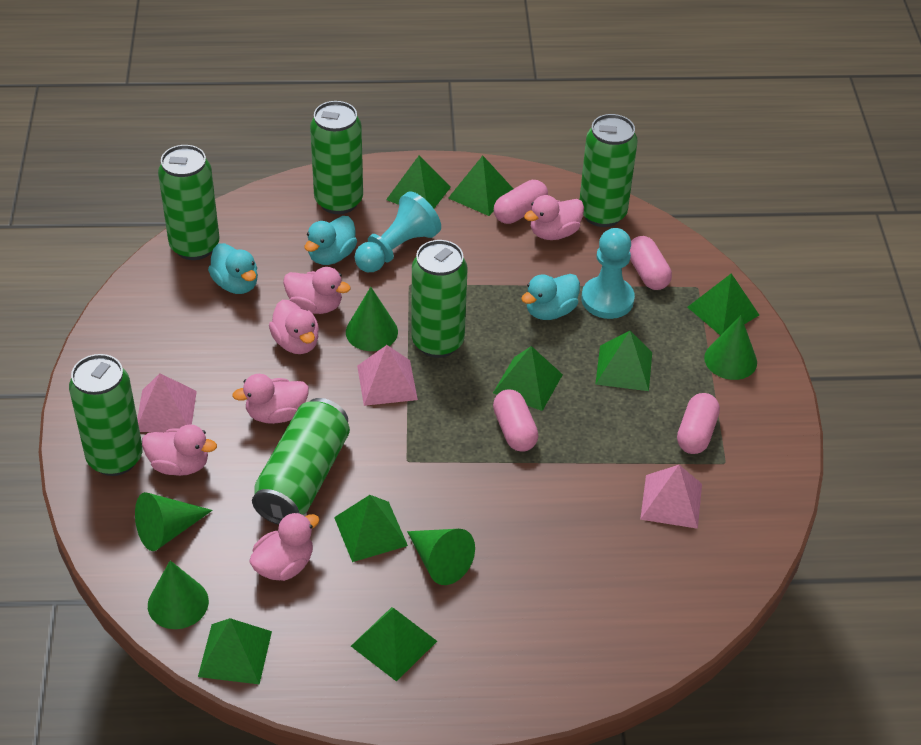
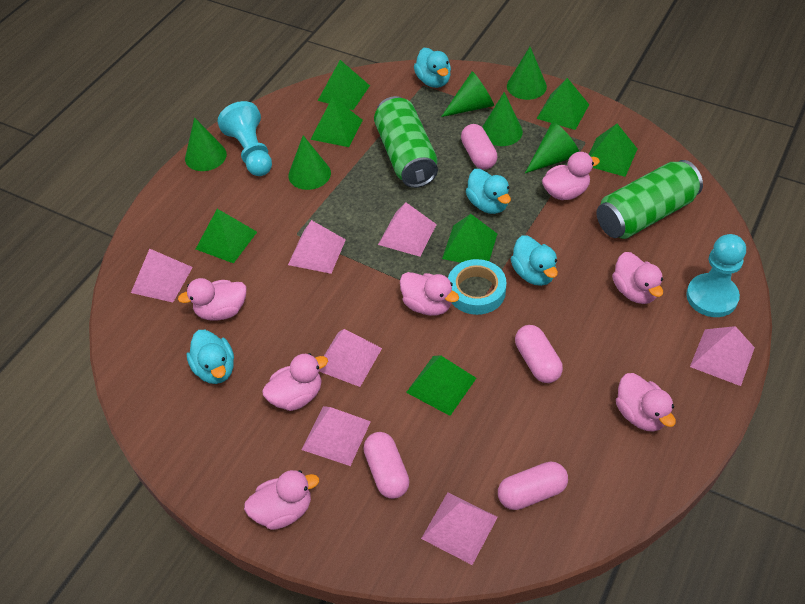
green can: 6 -> 2
green cone: 5 -> 6
green pyramid: 8 -> 7
pink duck: 6 -> 7
pink pyramid: 3 -> 7
turquoise duck: 3 -> 4
turquoise tape: 0 -> 1

